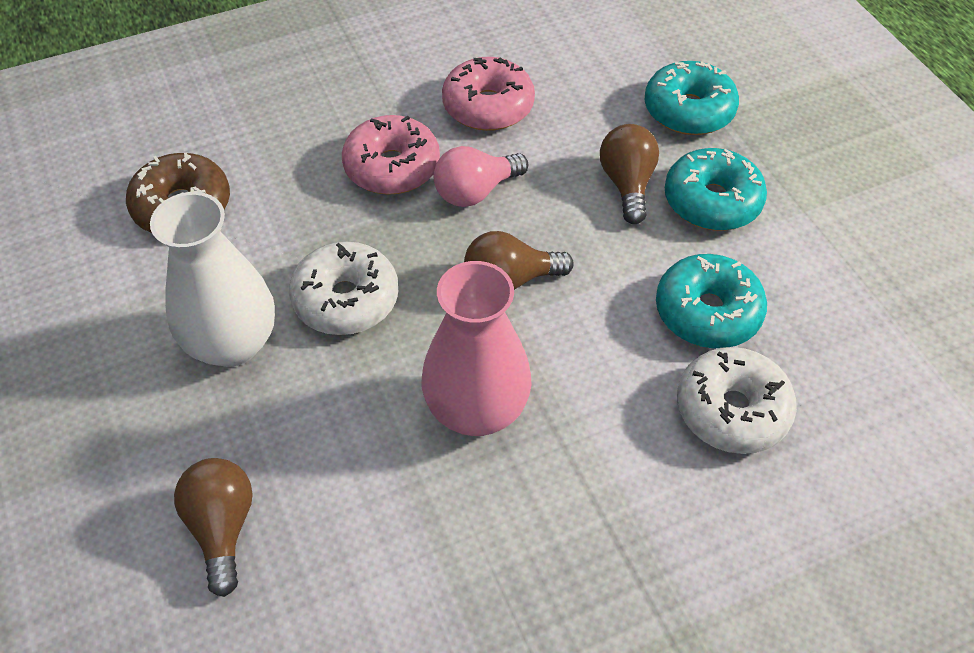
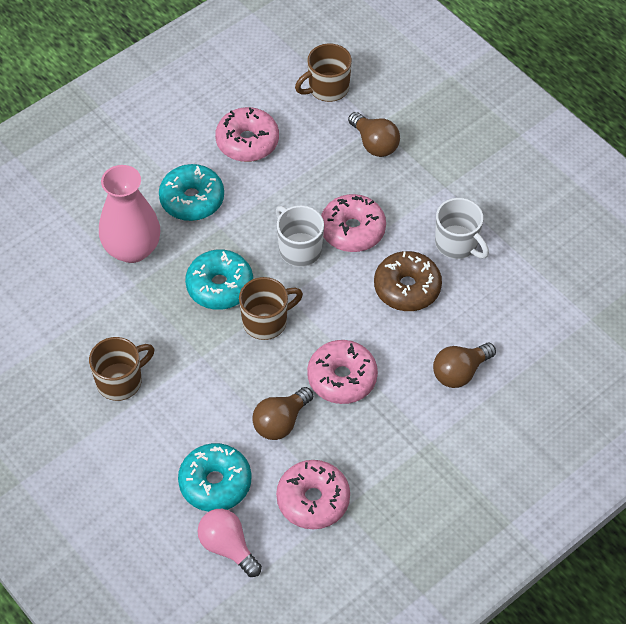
brown mug: 0 -> 3
pink donut: 2 -> 4
white donut: 2 -> 0
white mug: 0 -> 2
white vase: 1 -> 0

